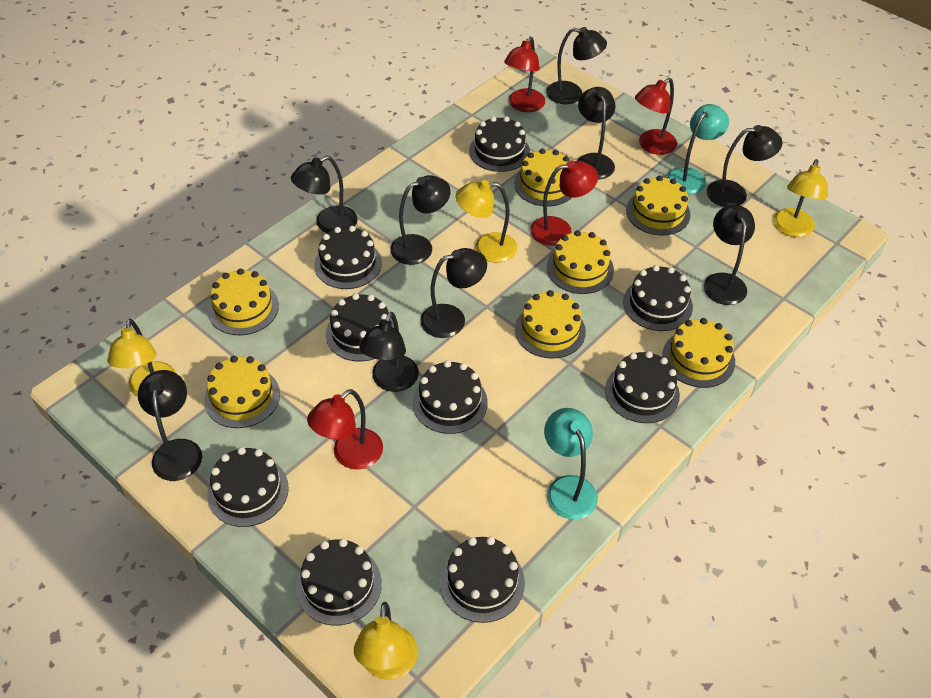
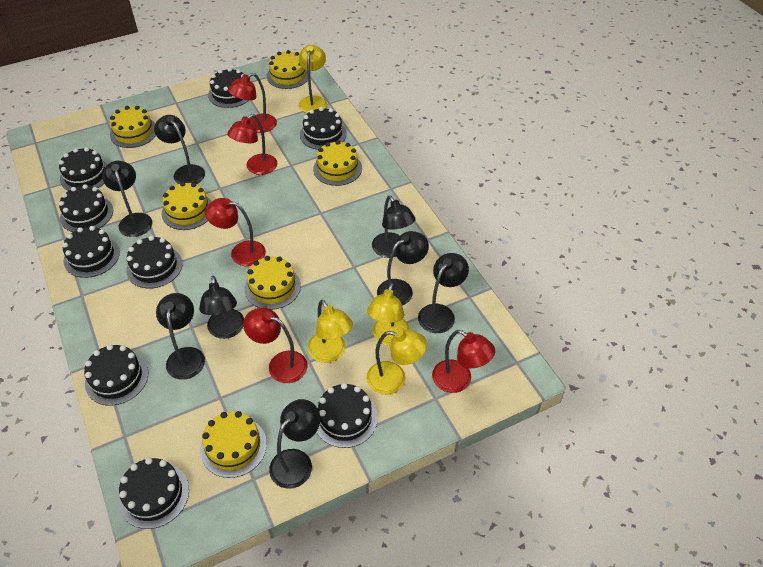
black lamp: 9 -> 8
red lamp: 4 -> 5
turquoise lamp: 2 -> 0
yellow cake: 7 -> 6

